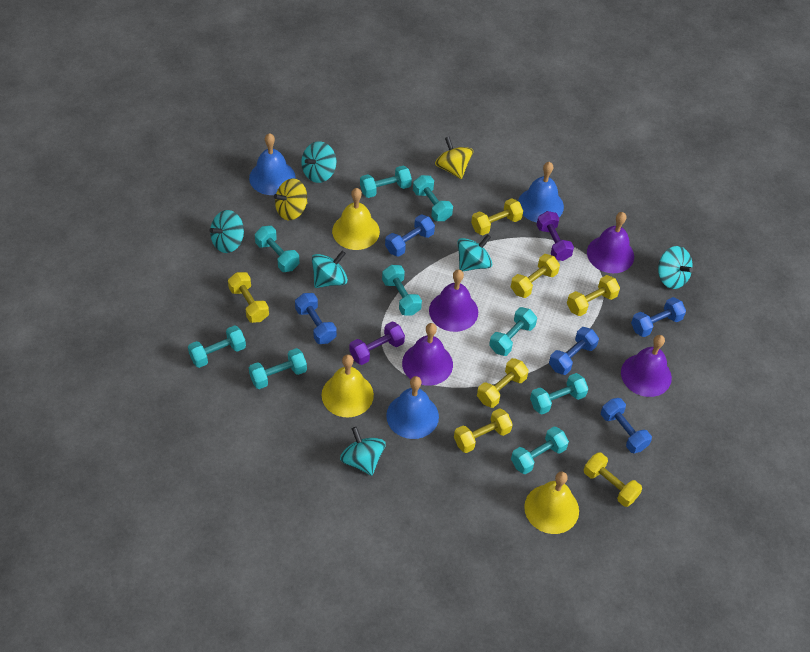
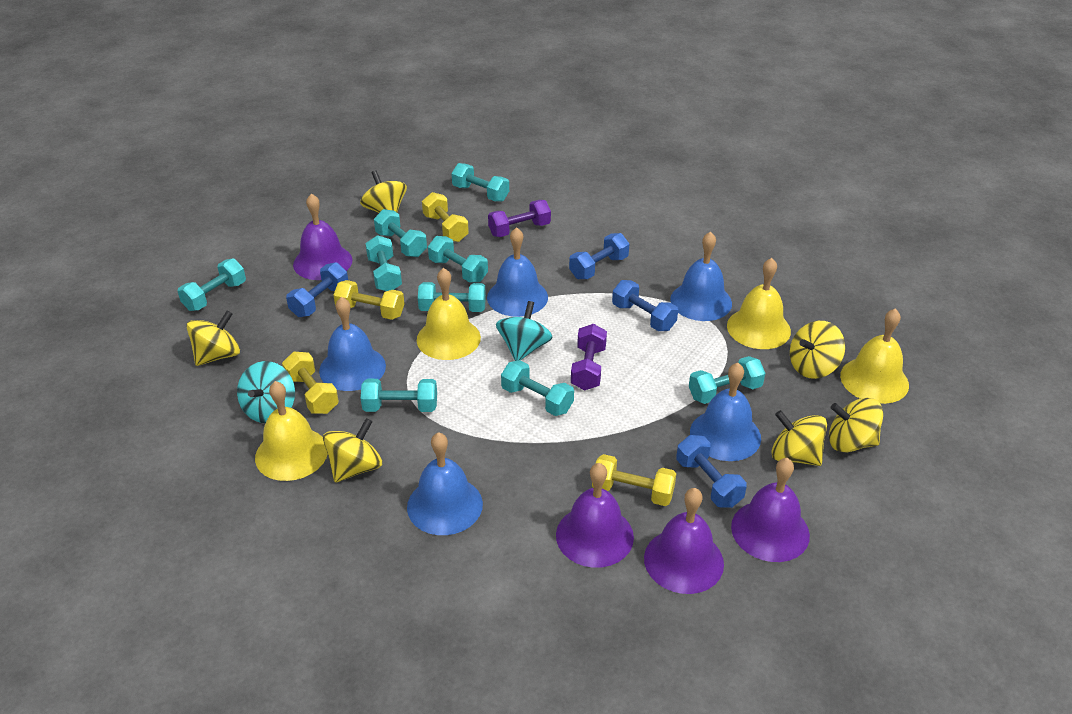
blue bell: 3 -> 5
blue dumbbell: 5 -> 4
turquoise spinning top: 6 -> 2
yellow bell: 3 -> 4
yellow dumbbell: 7 -> 4
yellow spinning top: 2 -> 6

